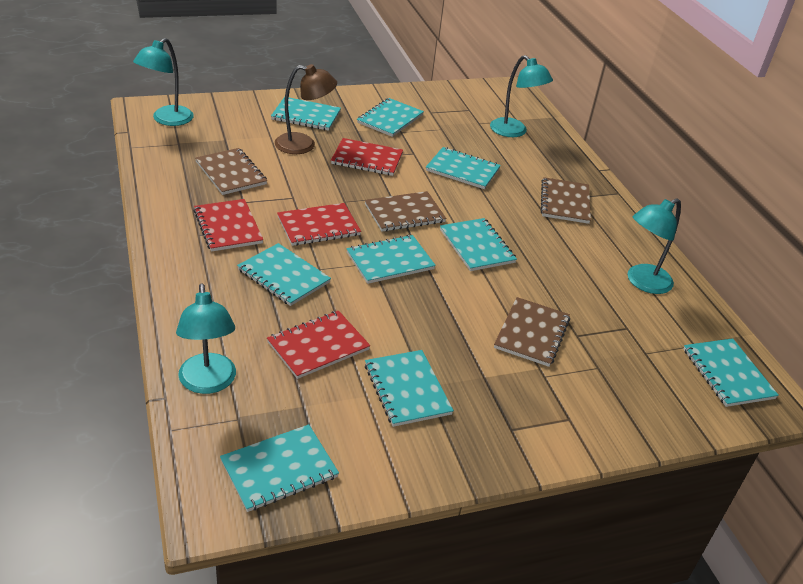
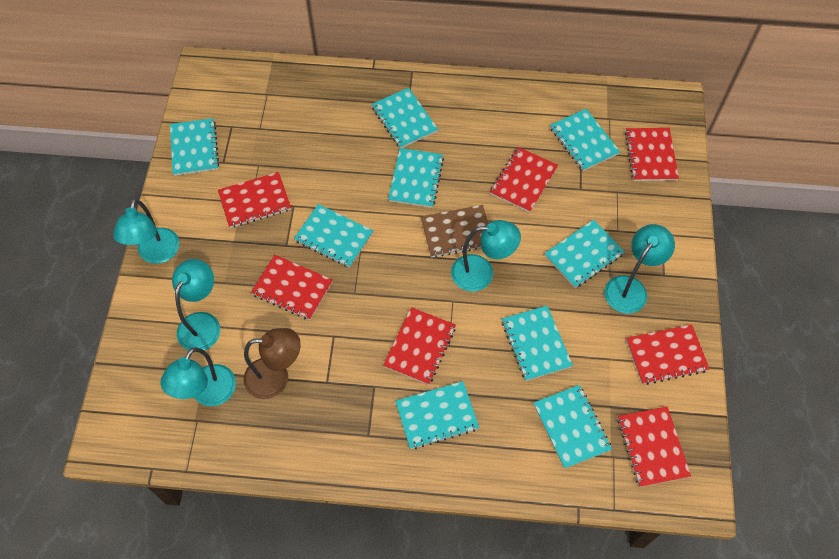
brown notebook: 4 -> 1
red notebook: 4 -> 7
turquoise lamp: 4 -> 5

